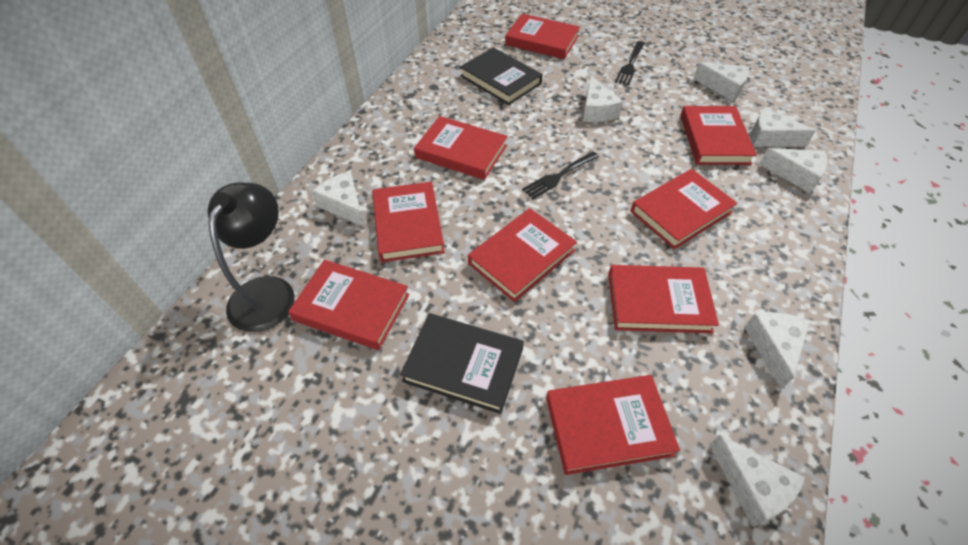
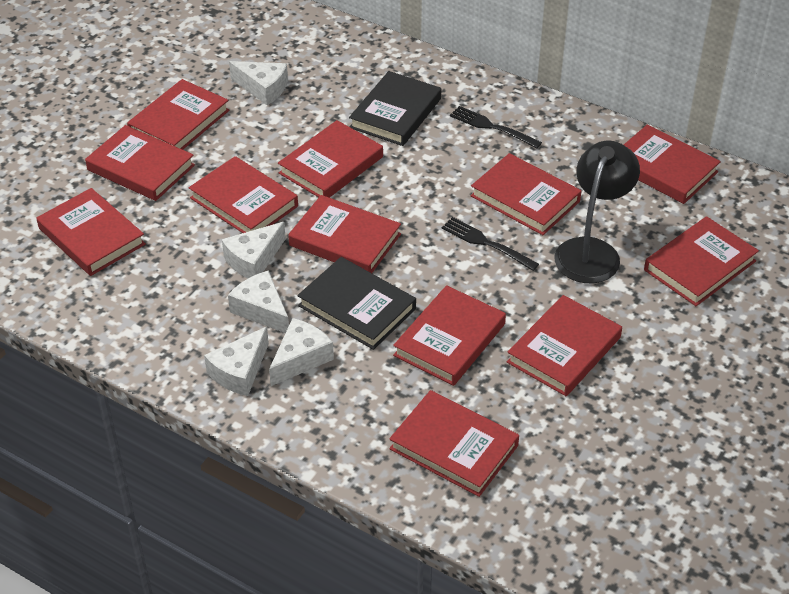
red book: 9 -> 12
white cheese: 7 -> 5

